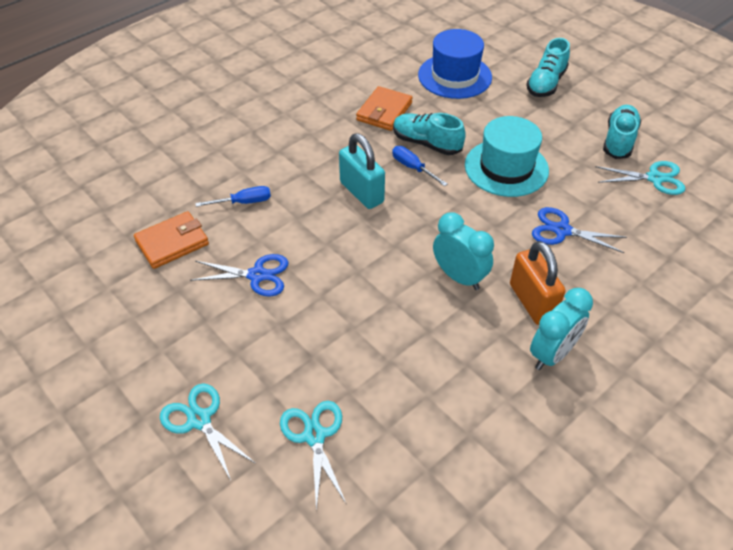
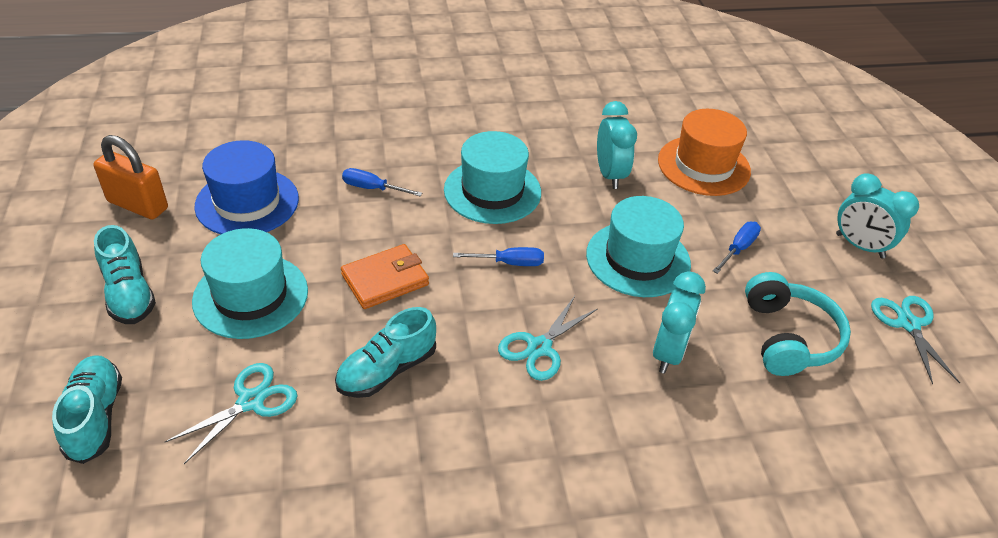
blue scissors: 2 -> 0
blue screwdriver: 2 -> 3
orange hat: 0 -> 1
orange wallet: 2 -> 1
turquoise clock: 2 -> 3
turquoise hat: 1 -> 3
turquoise headphones: 0 -> 1
turquoise padlock: 1 -> 0

